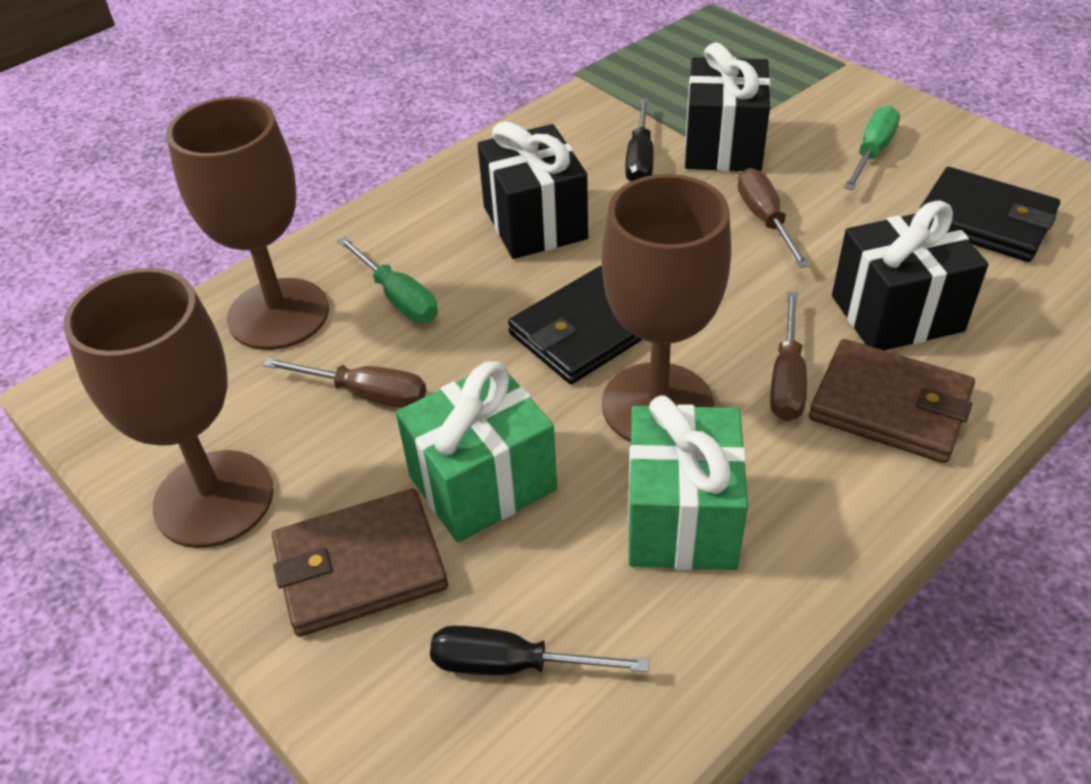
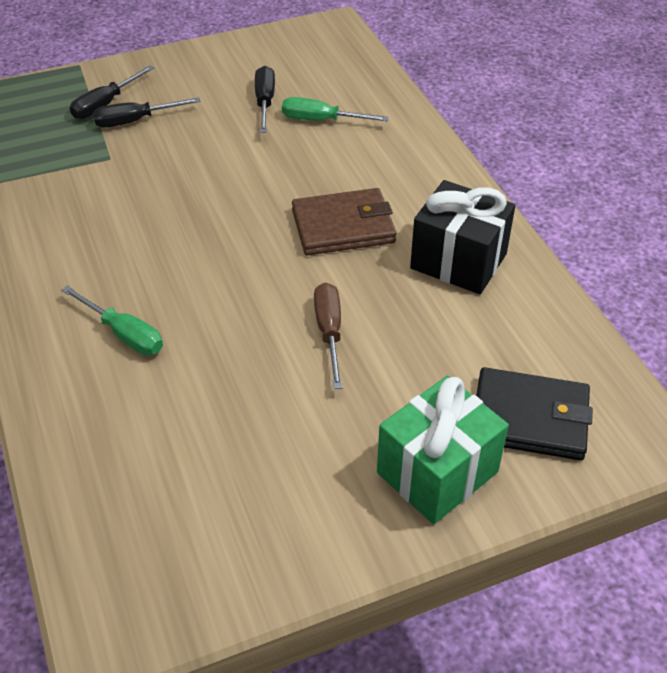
black gift: 3 -> 1
black screwdriver: 2 -> 3
black wallet: 2 -> 1
brown goblet: 3 -> 0
brown screwdriver: 3 -> 1
brown wallet: 2 -> 1
green gift: 2 -> 1

